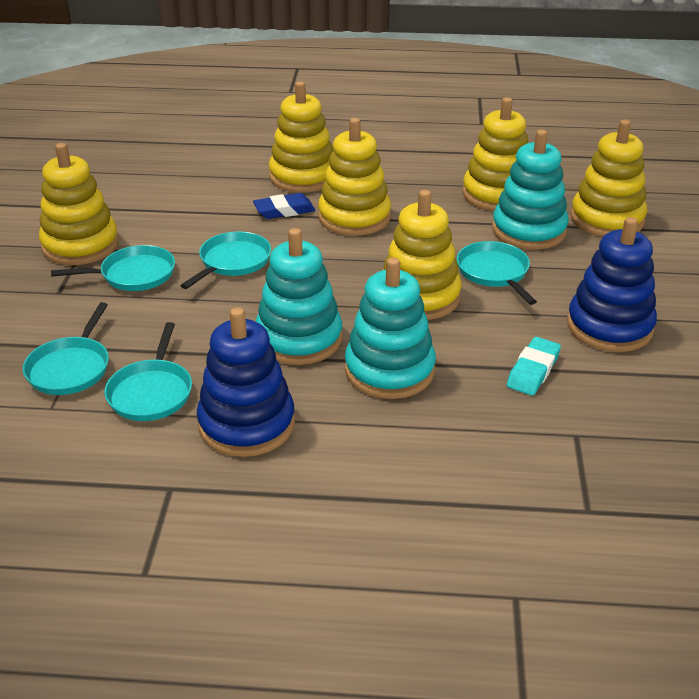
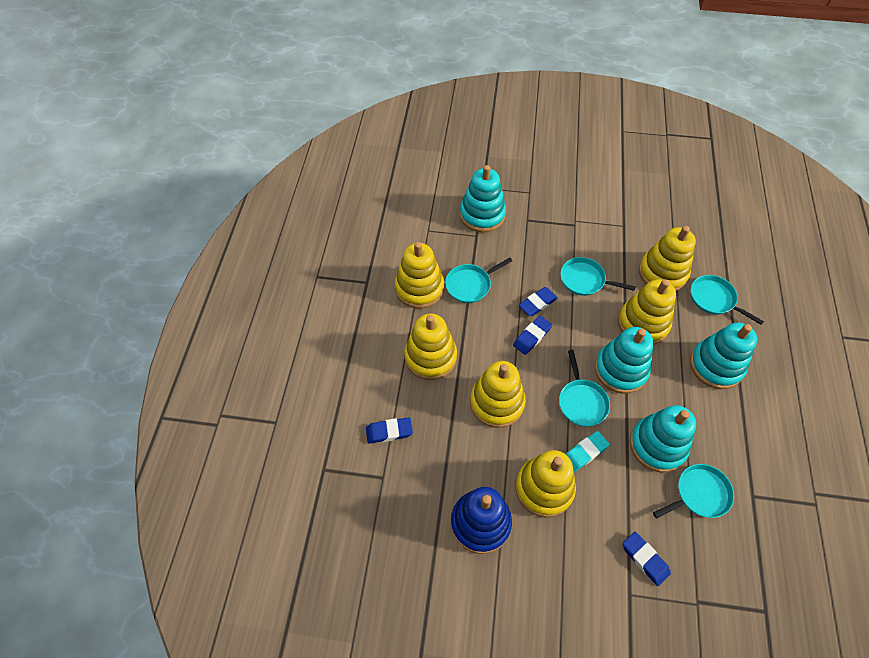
blue eraser: 1 -> 4
blue stacking toy: 2 -> 1
turquoise stacking toy: 3 -> 4

